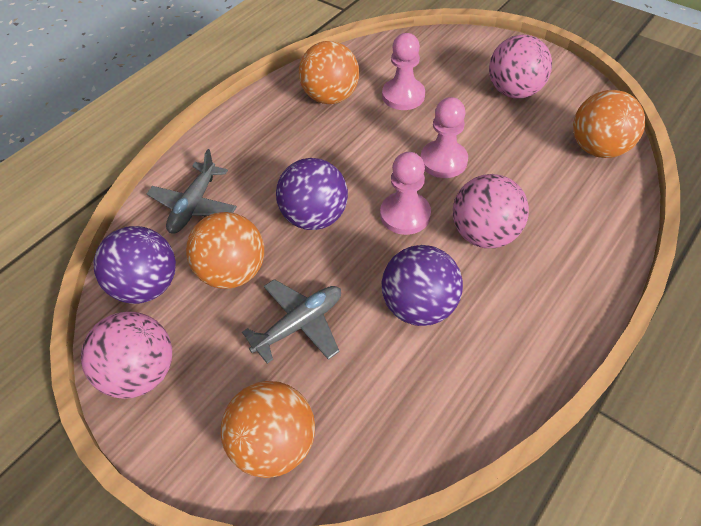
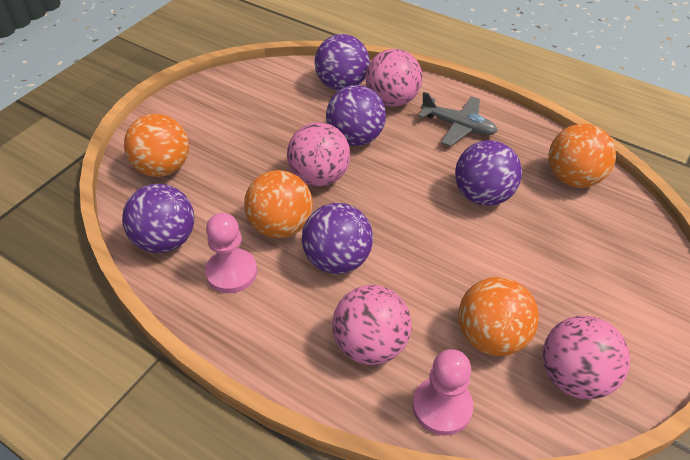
grey plane: 2 -> 1
pink ball: 3 -> 4
pink pawn: 3 -> 2
purple ball: 3 -> 5

